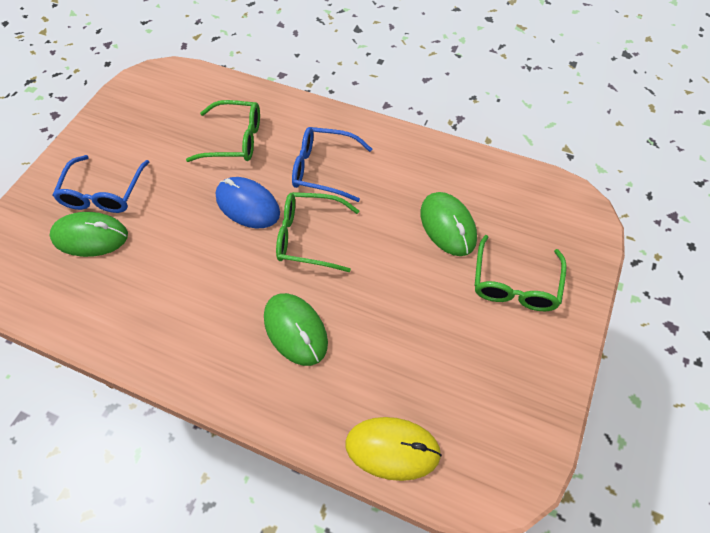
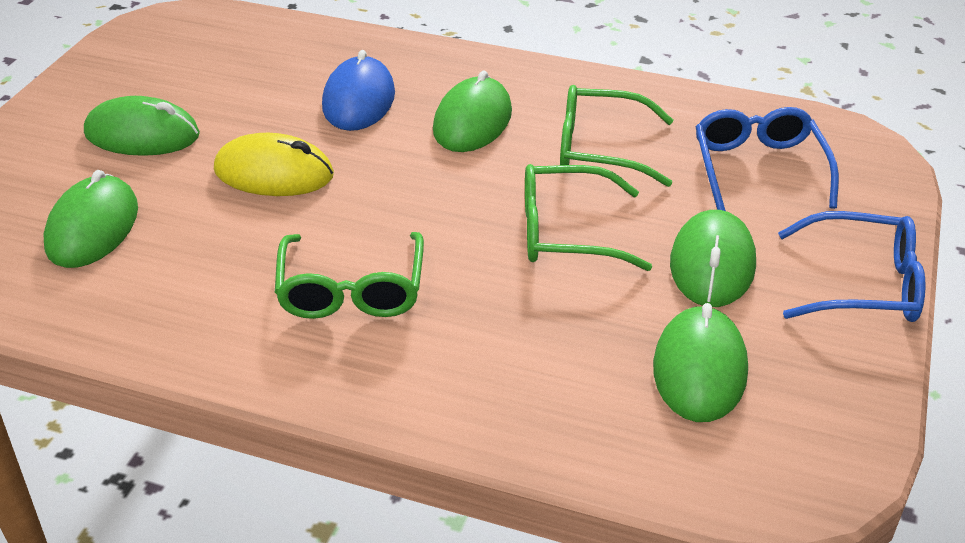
green mouse: 3 -> 5

